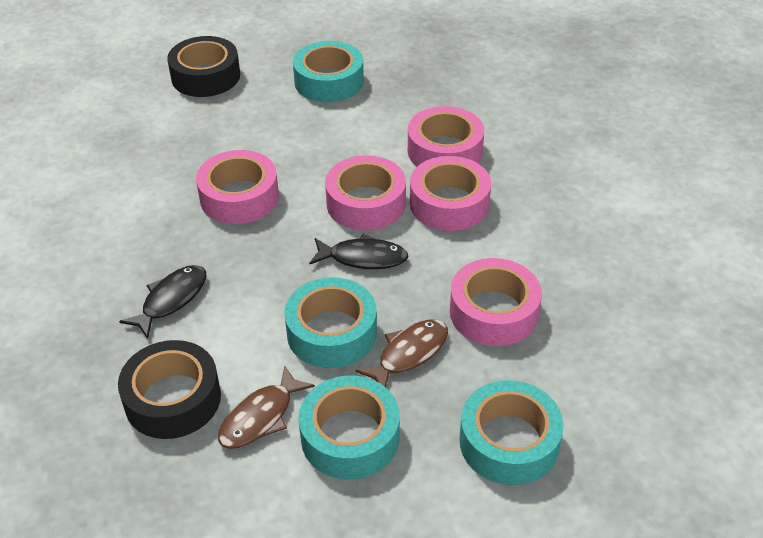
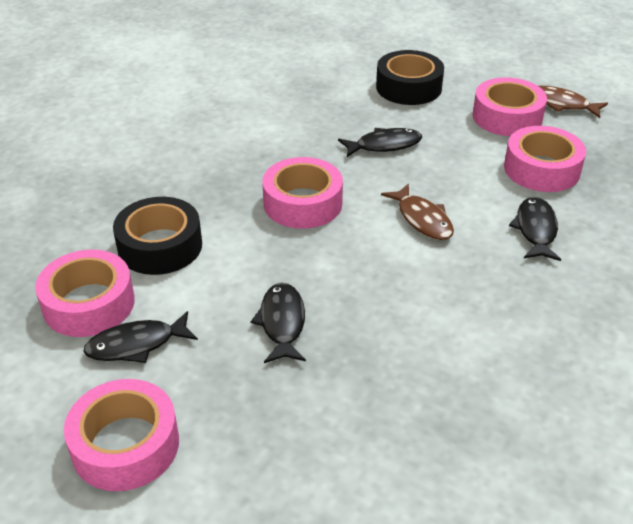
black fish: 2 -> 4
turquoise tape: 4 -> 0

